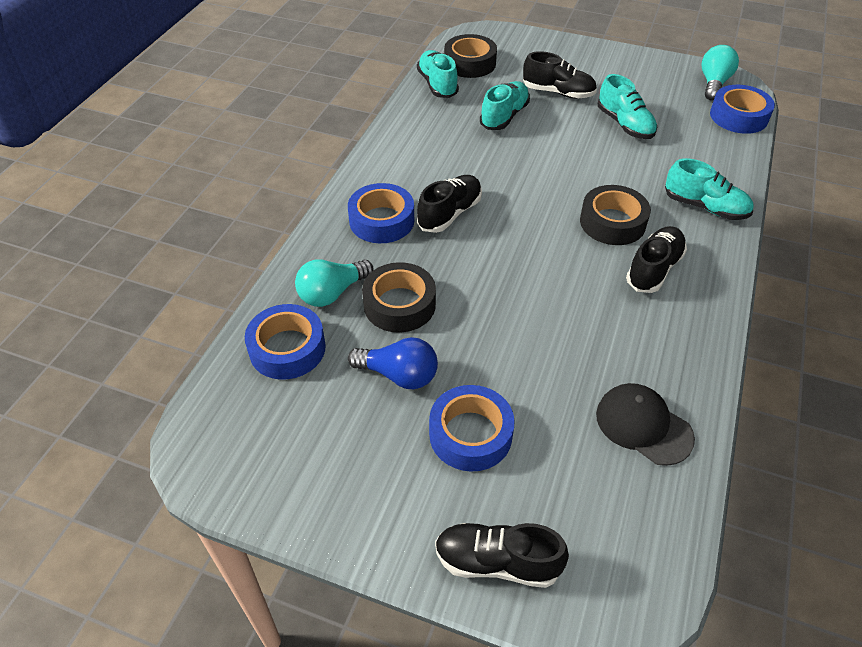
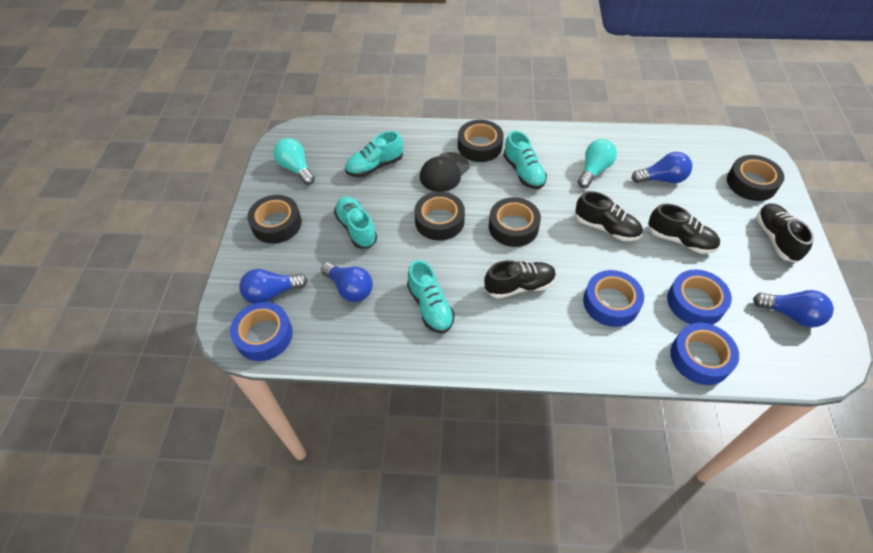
black tape: 3 -> 5
blue light bulb: 1 -> 4

